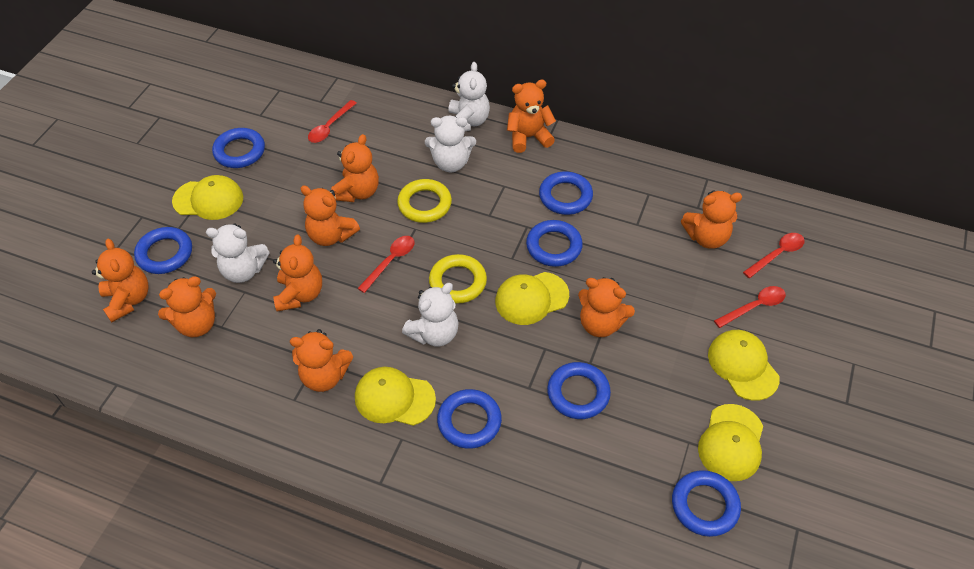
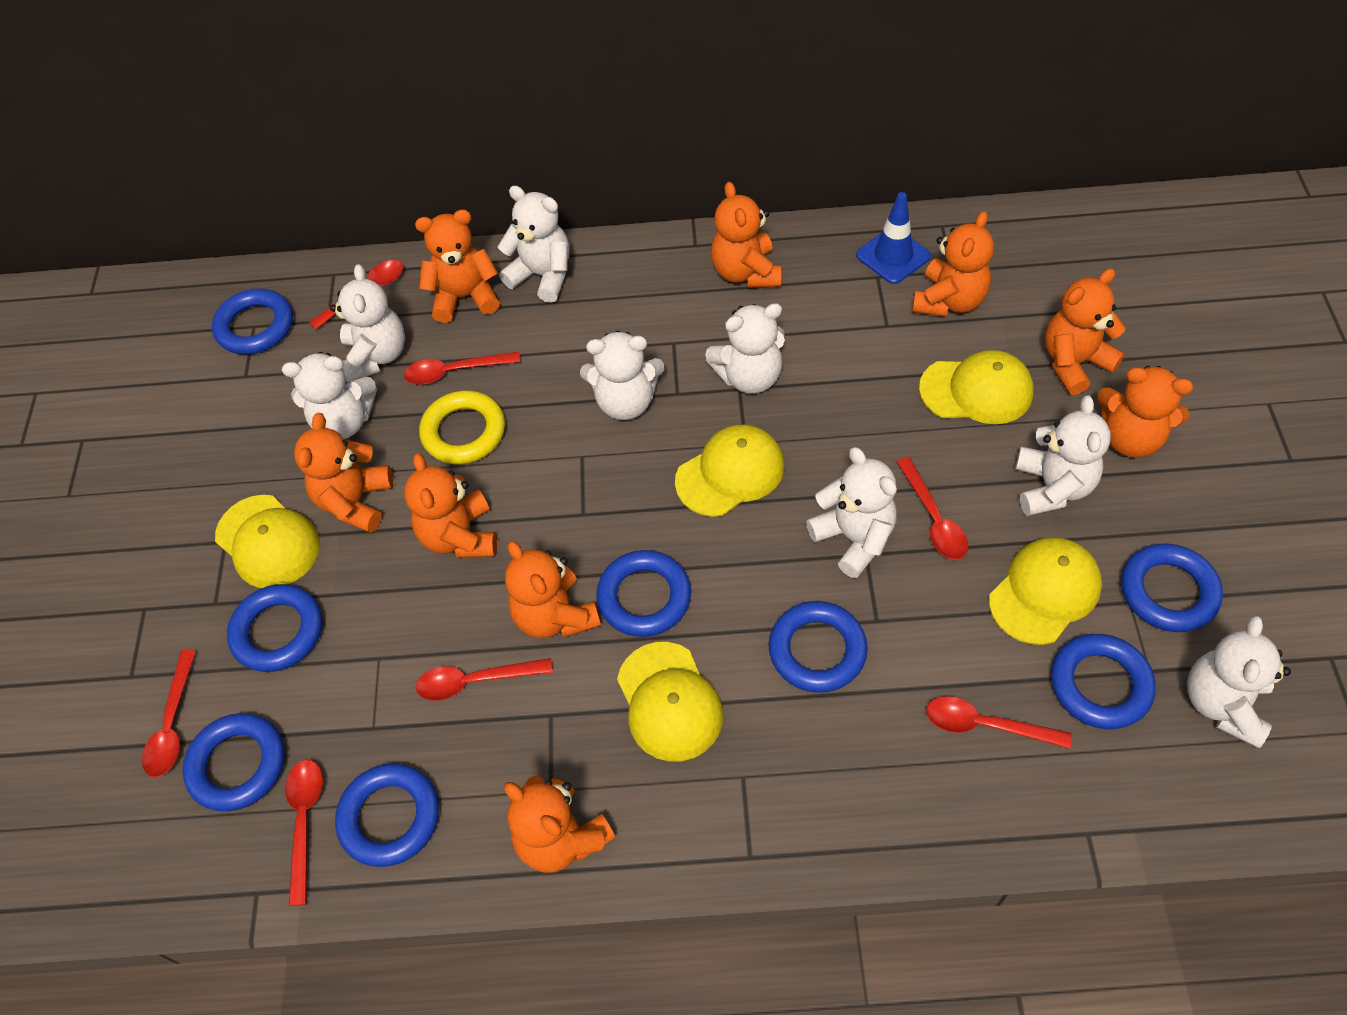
blue ring: 7 -> 8
blue traffic cone: 0 -> 1
red spoon: 4 -> 7
white teddy bear: 4 -> 8
yellow ring: 2 -> 1

